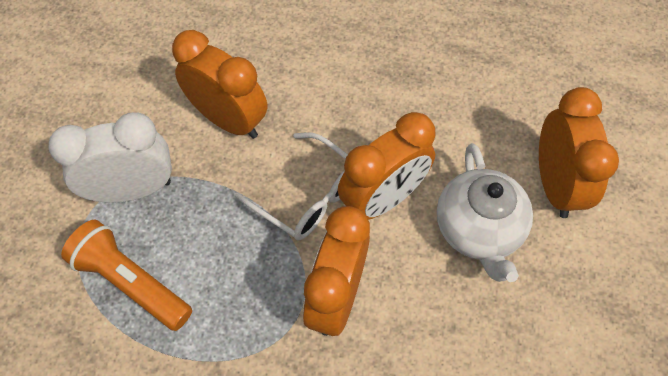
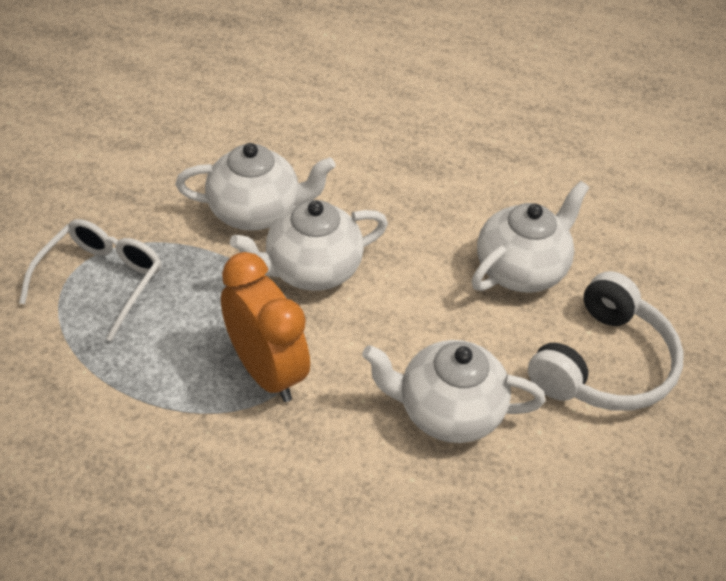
orange clock: 4 -> 1
orange flashlight: 1 -> 0
white clock: 1 -> 0
white headphones: 0 -> 1
white teapot: 1 -> 4

